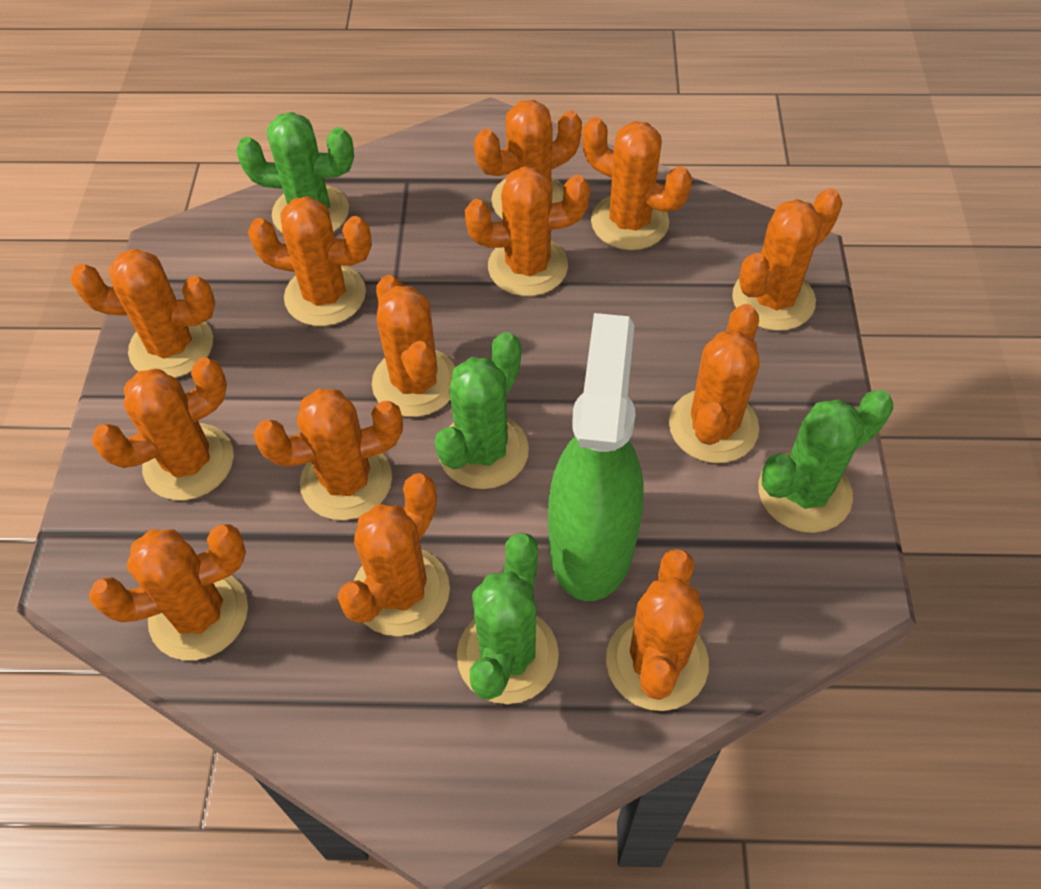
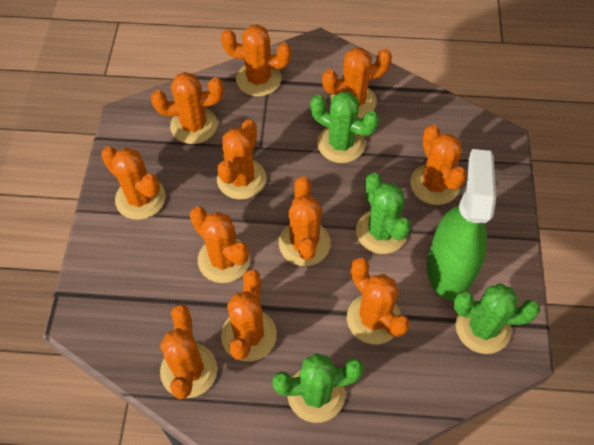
orange cactus: 13 -> 11

